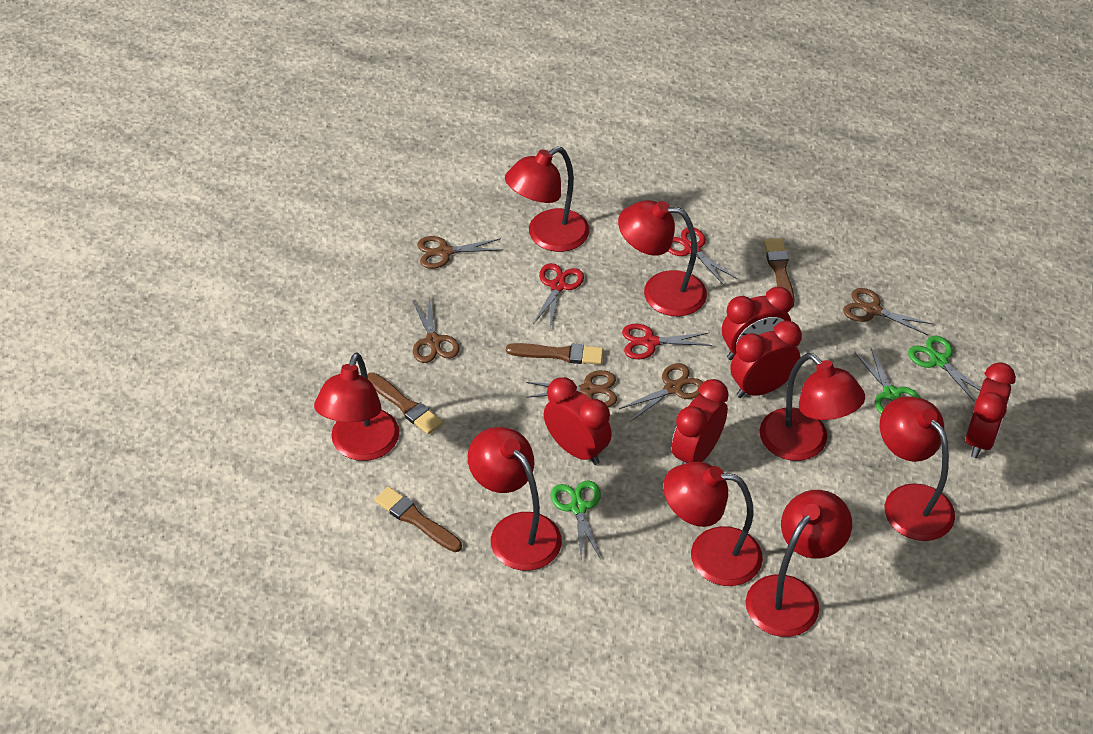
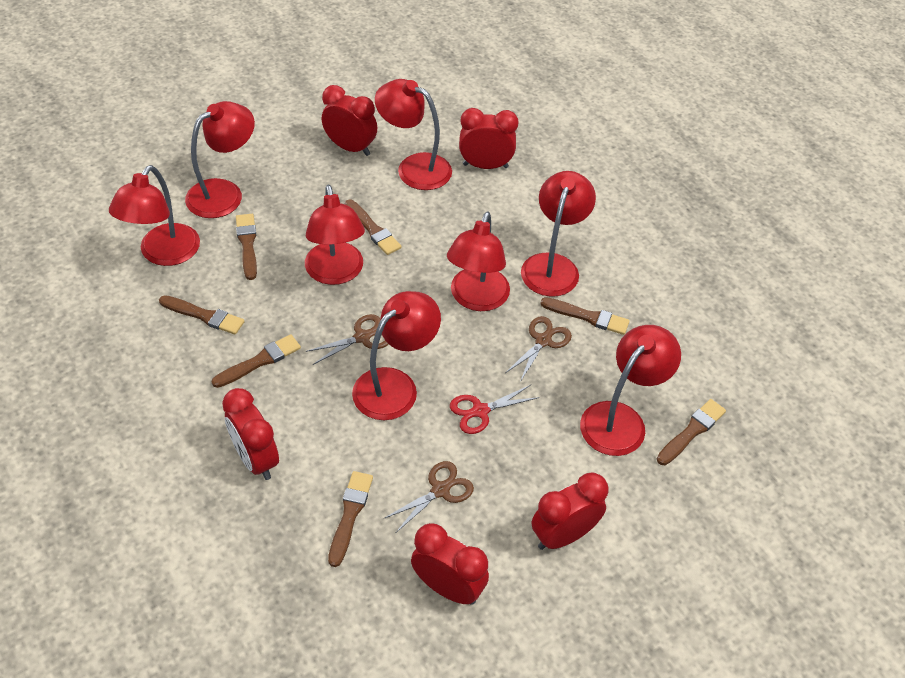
brown brush: 4 -> 7
brown scissors: 5 -> 3
green scissors: 3 -> 0
red scissors: 3 -> 1

